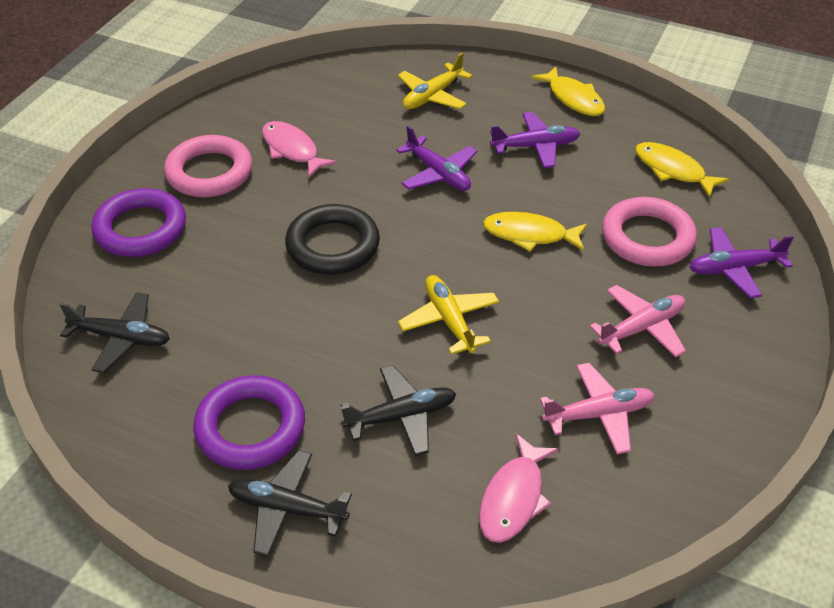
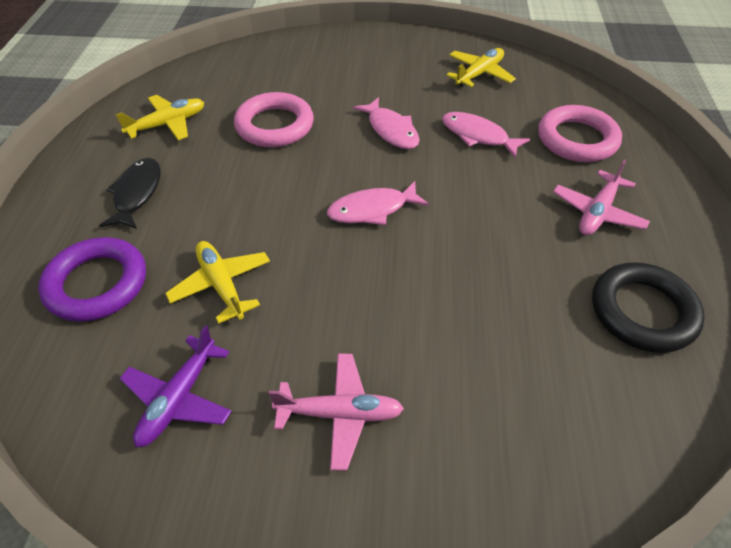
black fish: 0 -> 1
black plane: 3 -> 0
pink fish: 2 -> 3
purple plane: 3 -> 1
purple ring: 2 -> 1
yellow fish: 3 -> 0
yellow plane: 2 -> 3

